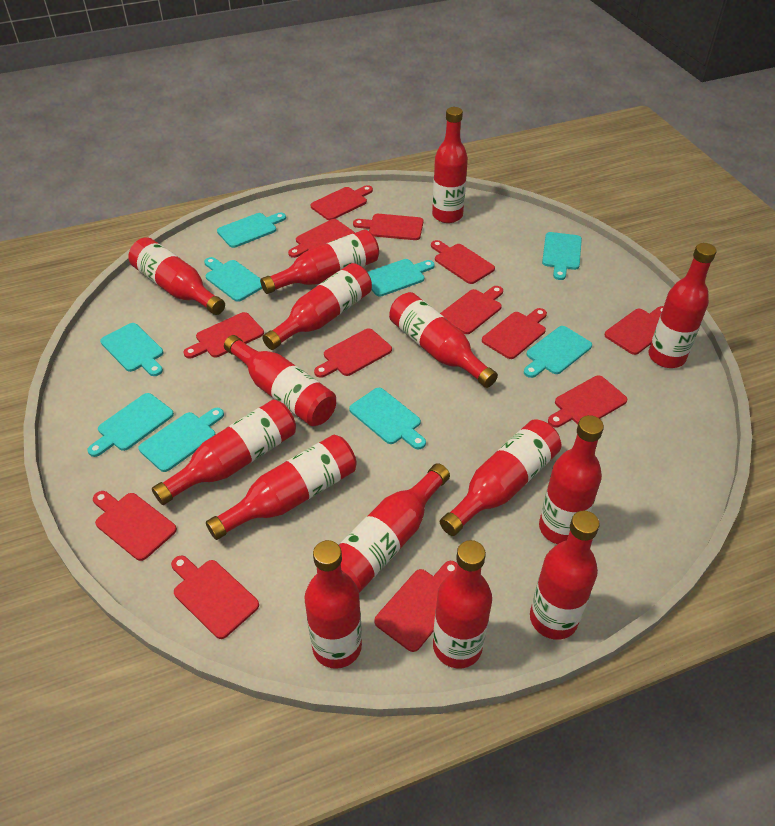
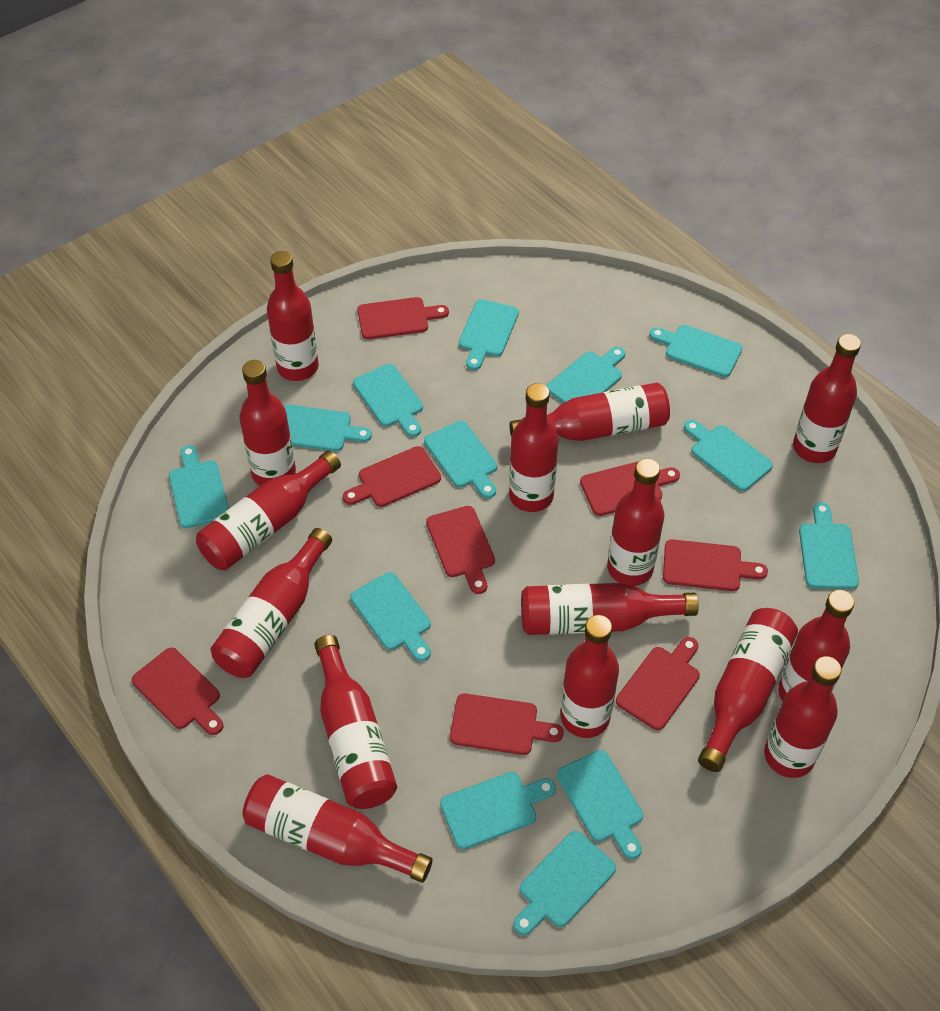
red cutting board: 13 -> 8
turquoise cutting board: 9 -> 13

